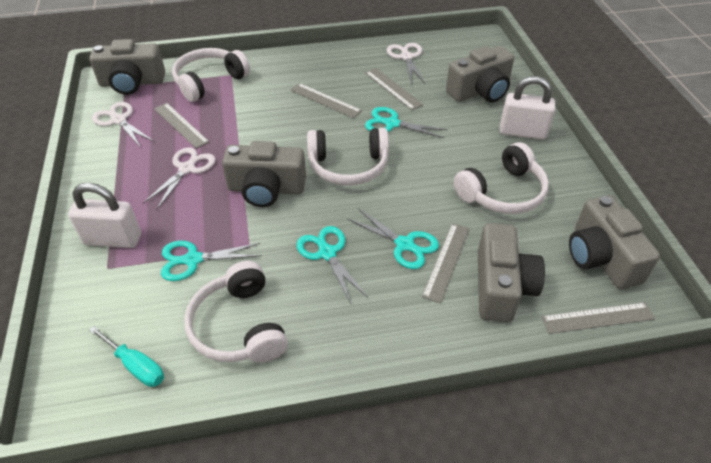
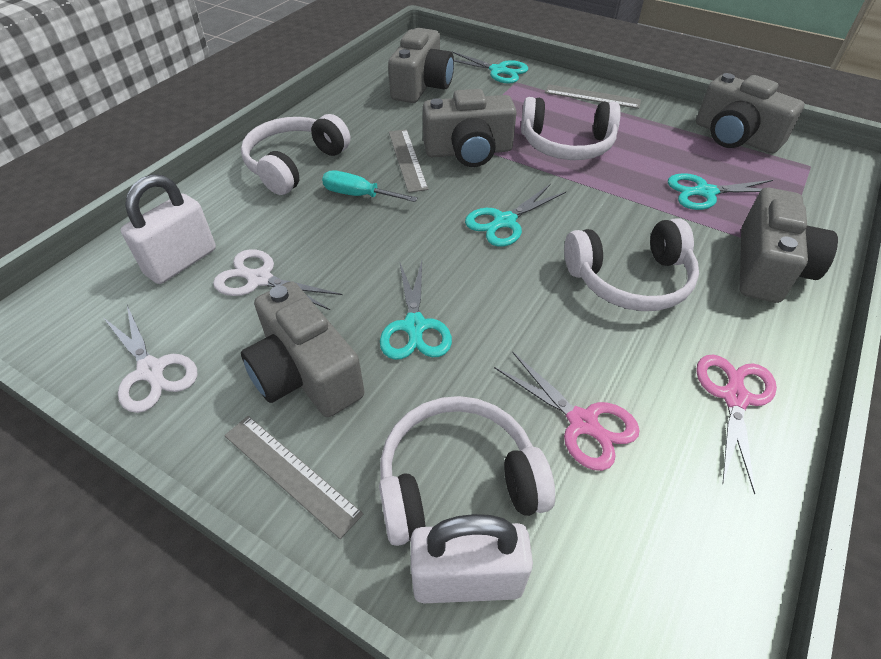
grey ruler: 5 -> 3
pink scissors: 0 -> 2
white scissors: 3 -> 2

